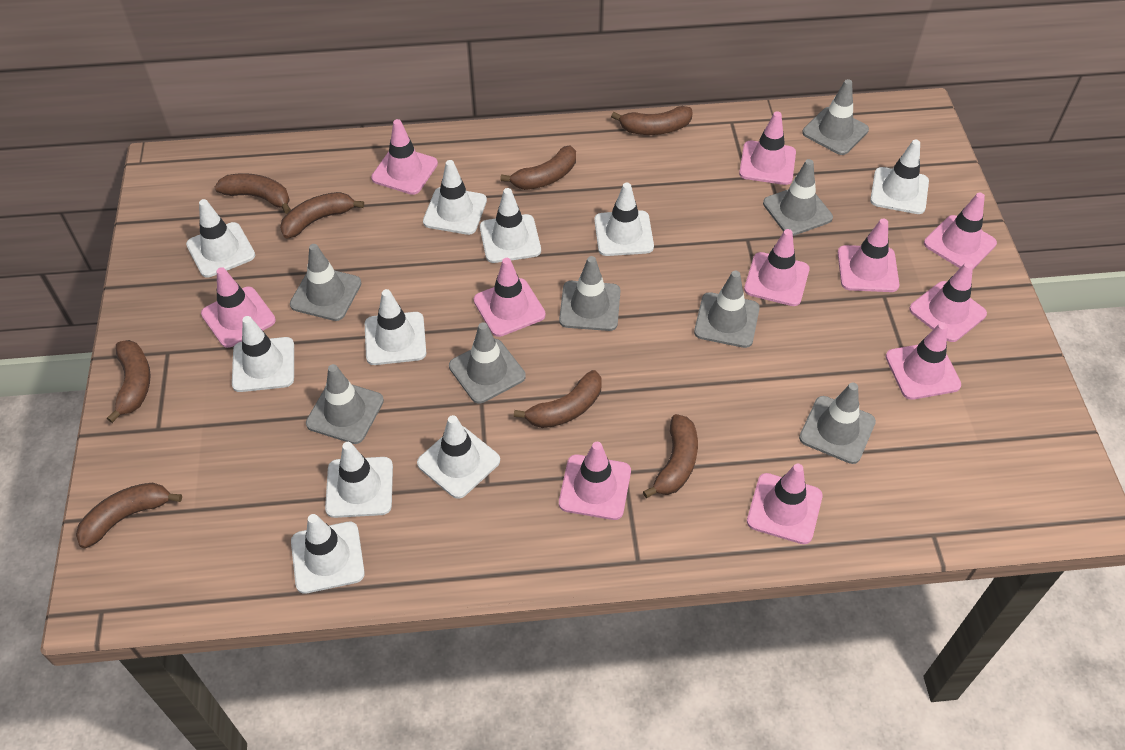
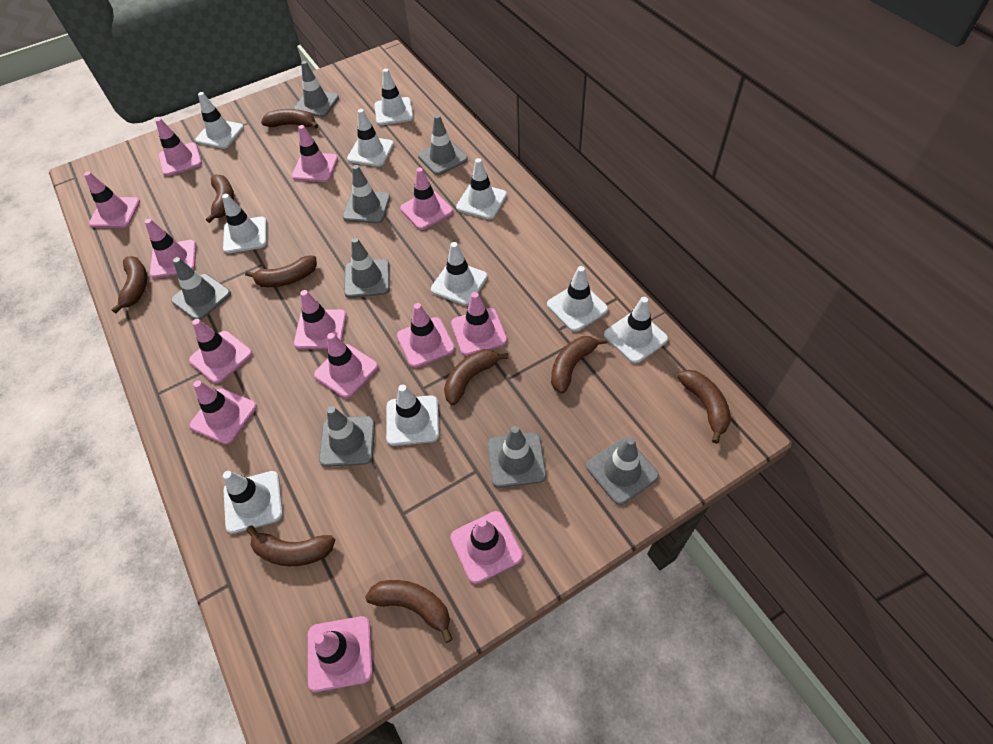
brown banana: 8 -> 9
pink traffic cone: 11 -> 13

